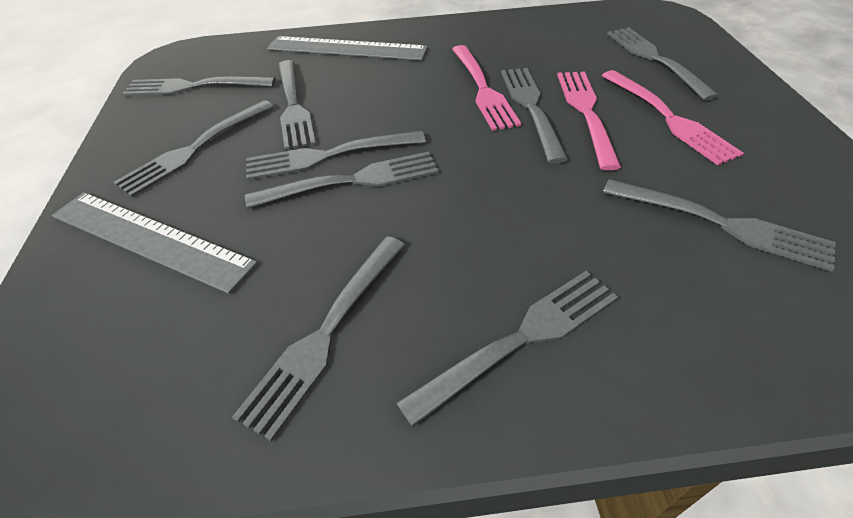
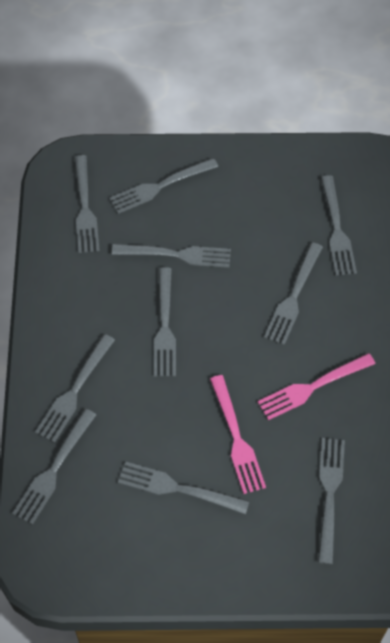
grey ruler: 2 -> 0
pink fork: 3 -> 2

